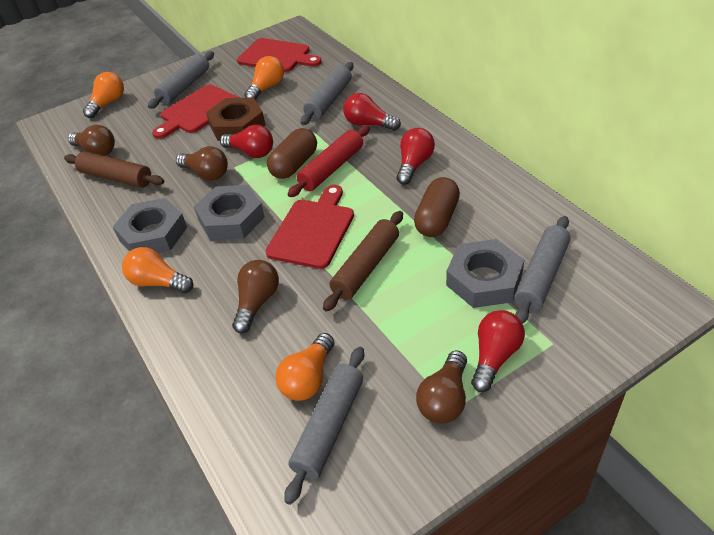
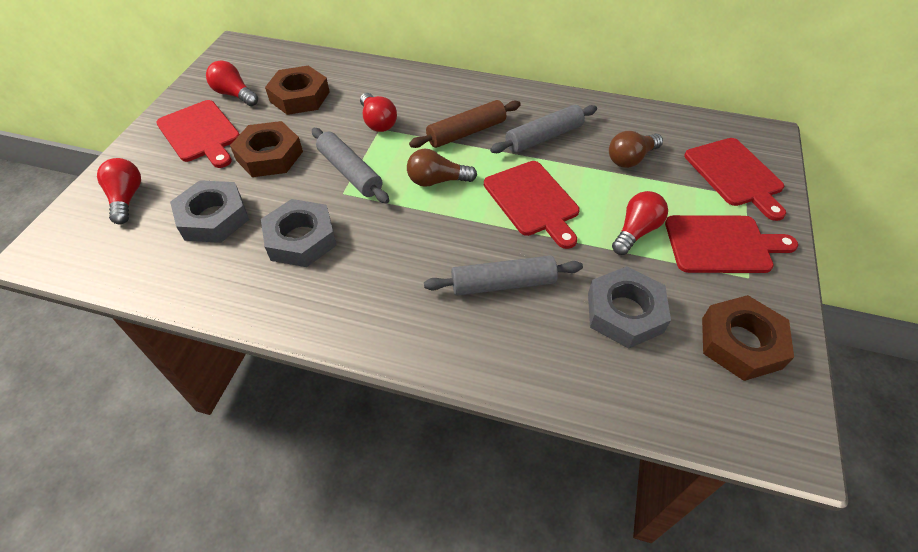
brown capsule: 2 -> 0
brown light bulb: 4 -> 2
brown nut: 1 -> 3
brown rolling pin: 2 -> 1
grey rolling pin: 4 -> 3
orange light bulb: 4 -> 0
red cutting board: 3 -> 4
red rolling pin: 1 -> 0

